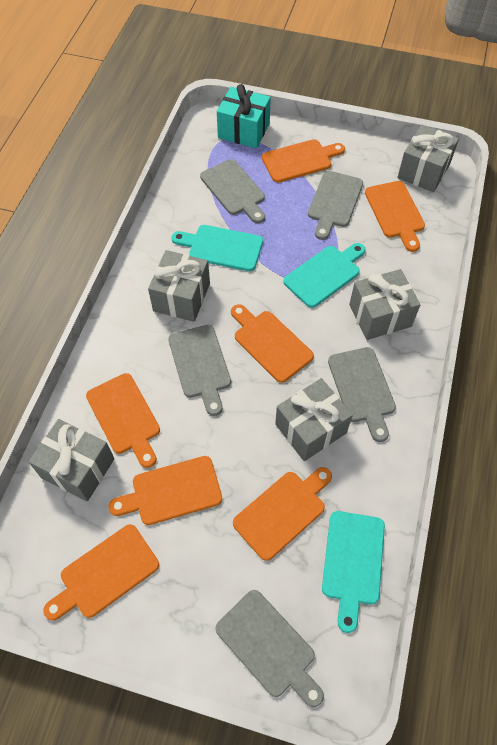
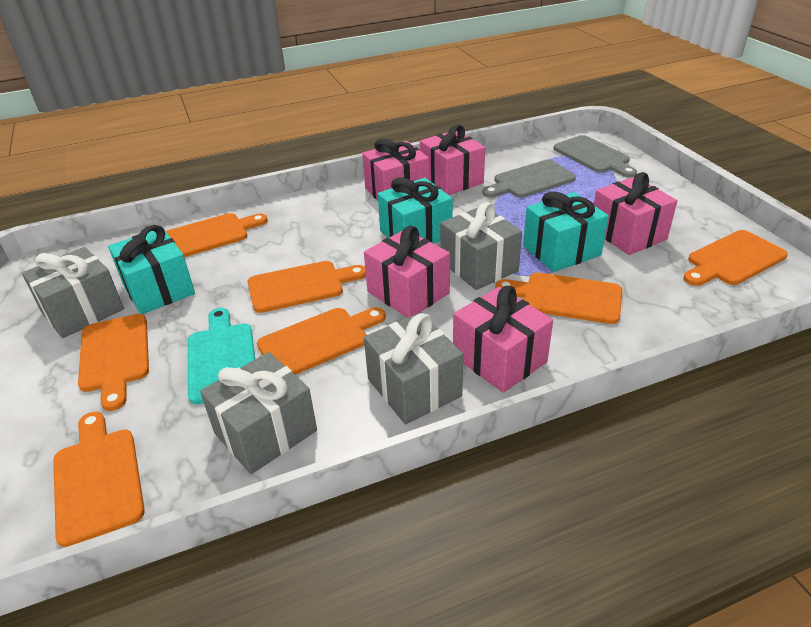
grey cutting board: 5 -> 2
grey gift: 5 -> 4
pink gift: 0 -> 5
turquoise cutting board: 3 -> 1
turquoise gift: 1 -> 3

